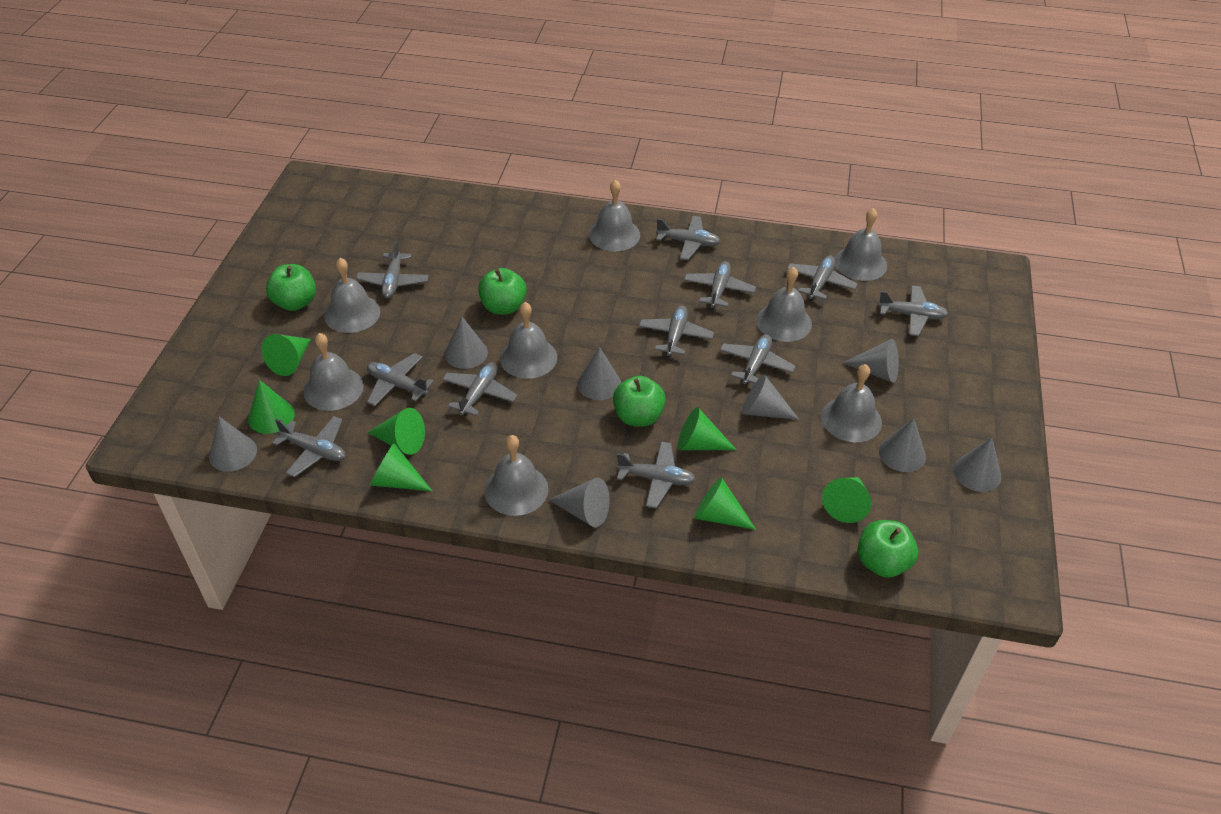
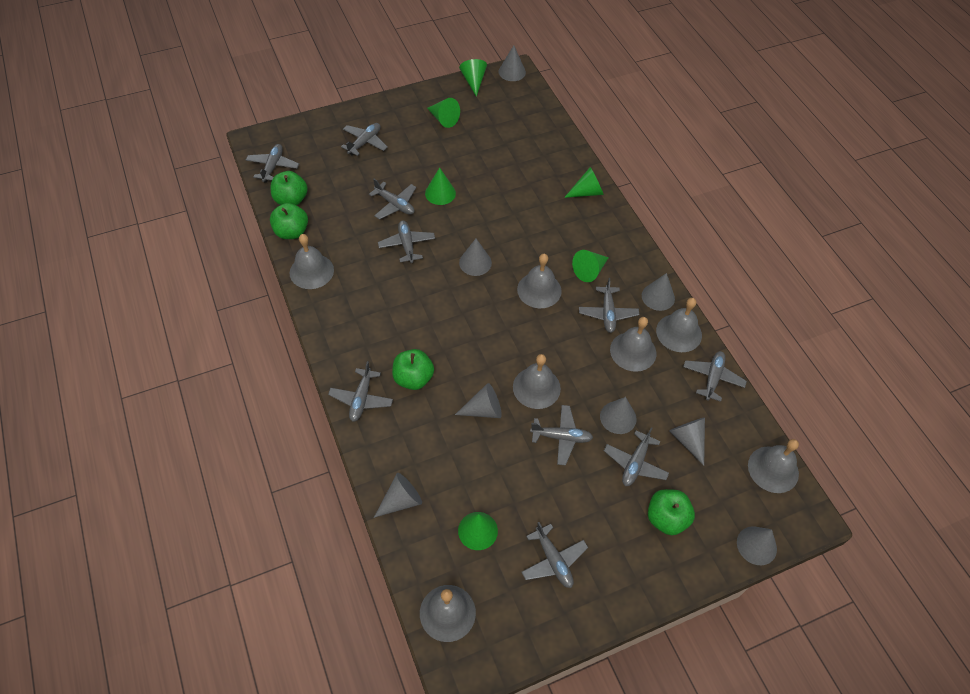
green cone: 7 -> 6
grey bell: 8 -> 7
grey plane: 11 -> 10

